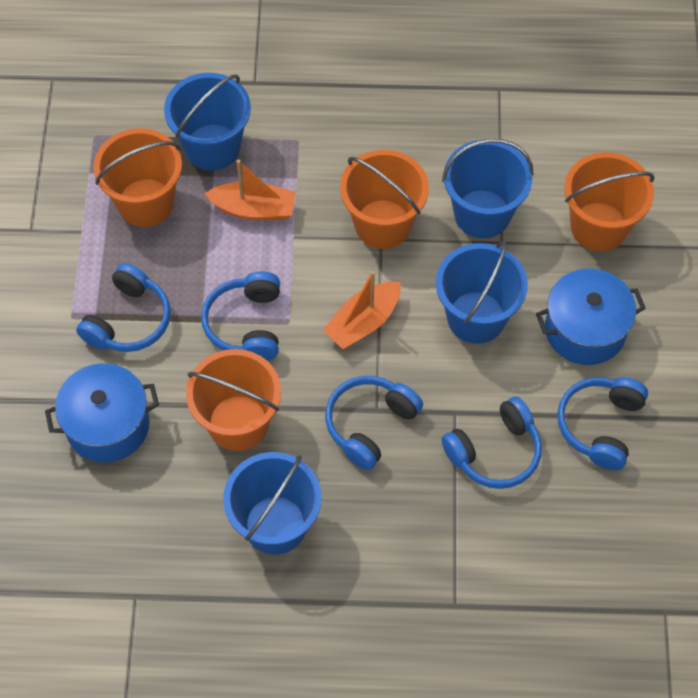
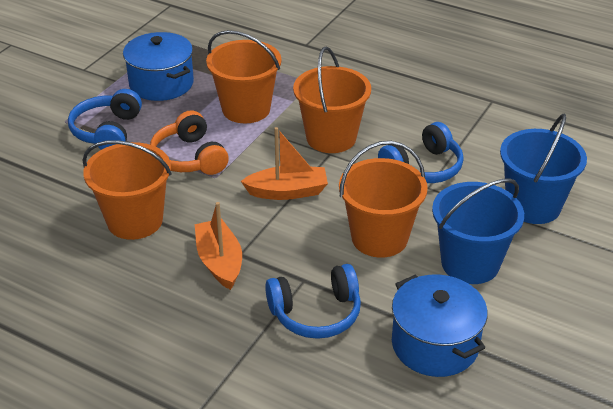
blue bucket: 4 -> 2
blue headphones: 5 -> 3
orange headphones: 0 -> 1

